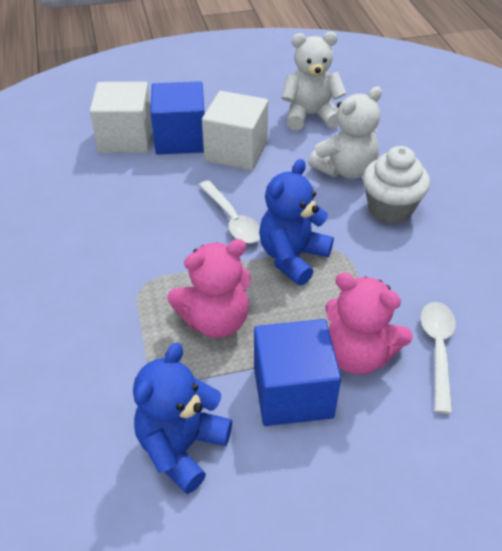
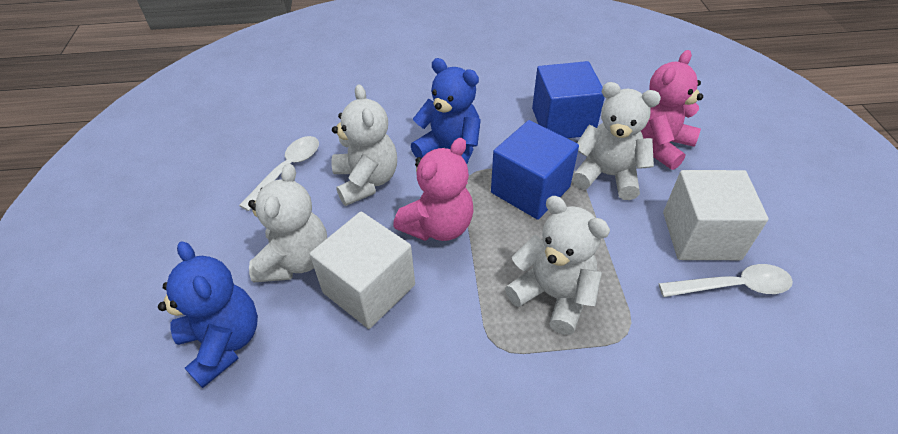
white cupcake: 1 -> 0
white teddy bear: 2 -> 4

